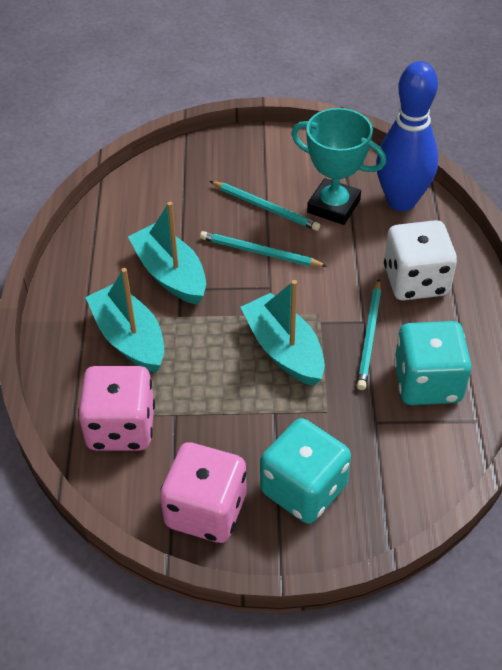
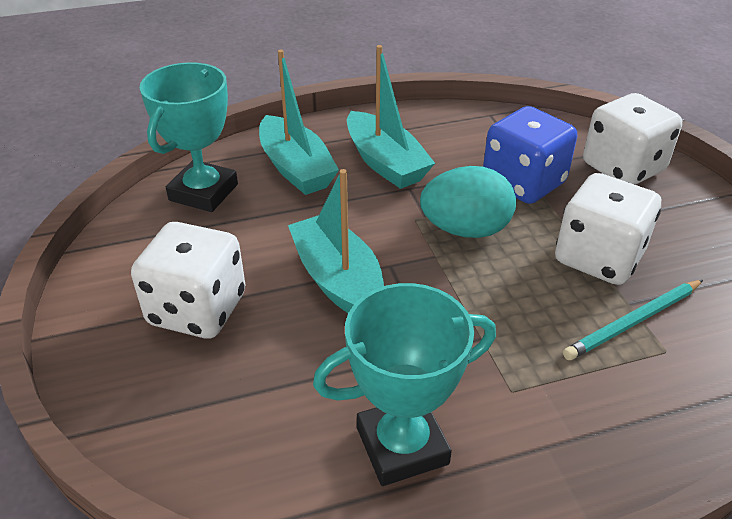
blue bowling pin: 1 -> 0
blue dice: 0 -> 1
pink dice: 2 -> 0
turquoise dice: 2 -> 0
turquoise egg: 0 -> 1
turquoise pencil: 3 -> 1
turquoise trophy: 1 -> 2
white dice: 1 -> 3

